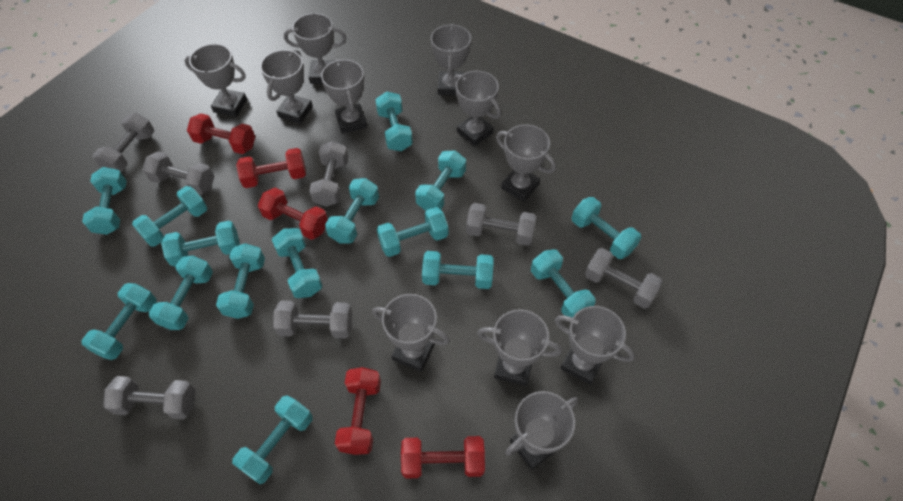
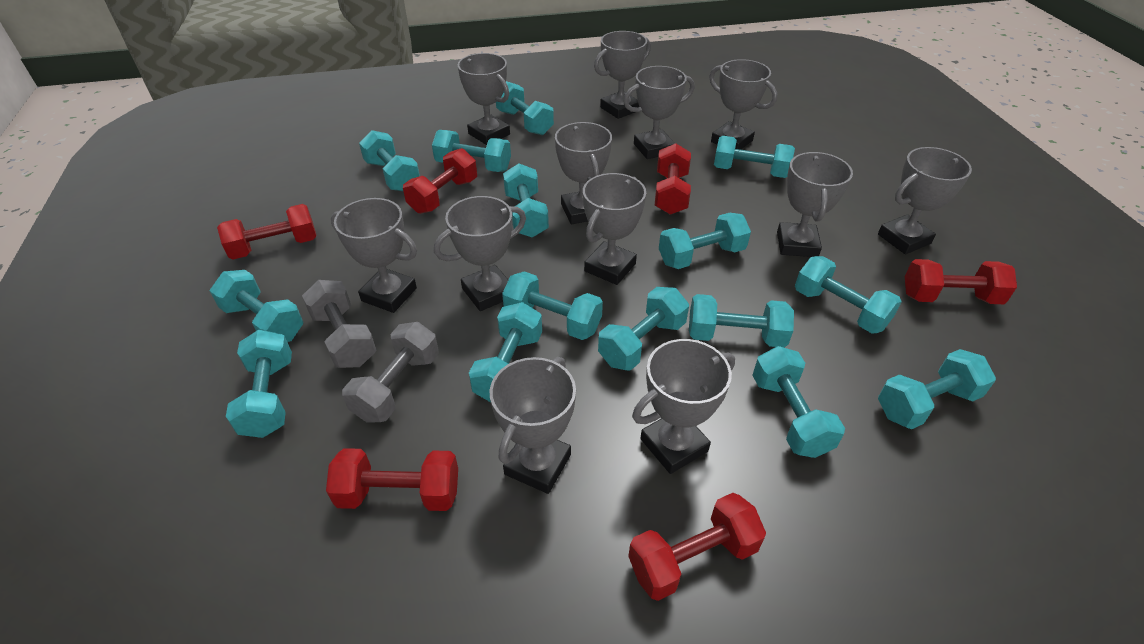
grey dumbbell: 7 -> 2
grey trophy: 11 -> 12
red dumbbell: 5 -> 6

